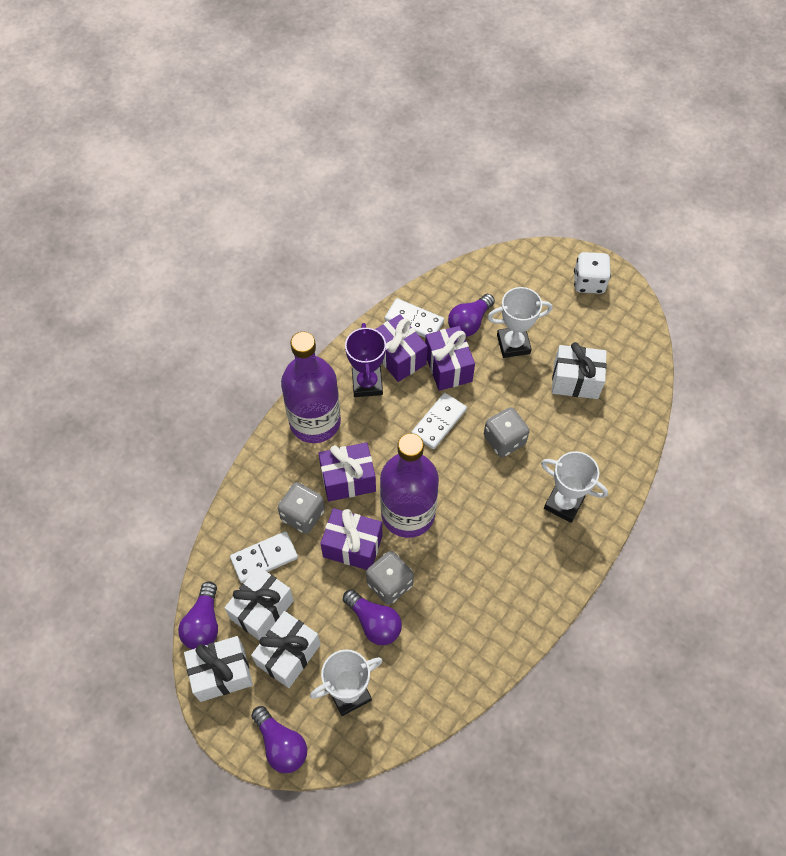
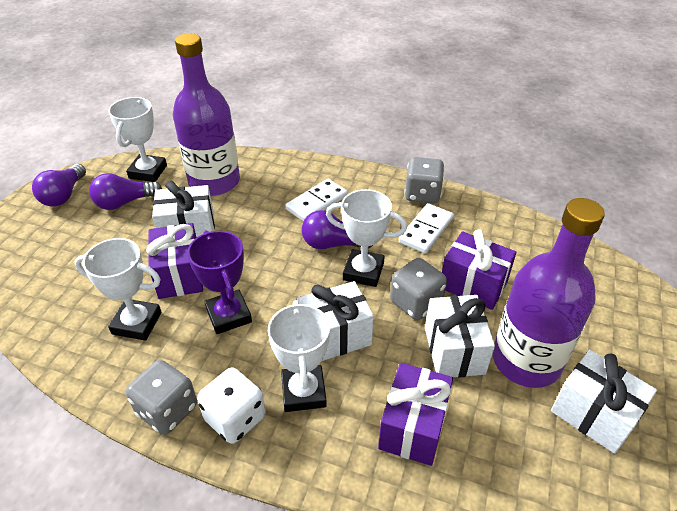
purple gift: 4 -> 3
purple light bulb: 4 -> 3
white domino: 3 -> 2
white trophy: 3 -> 4

